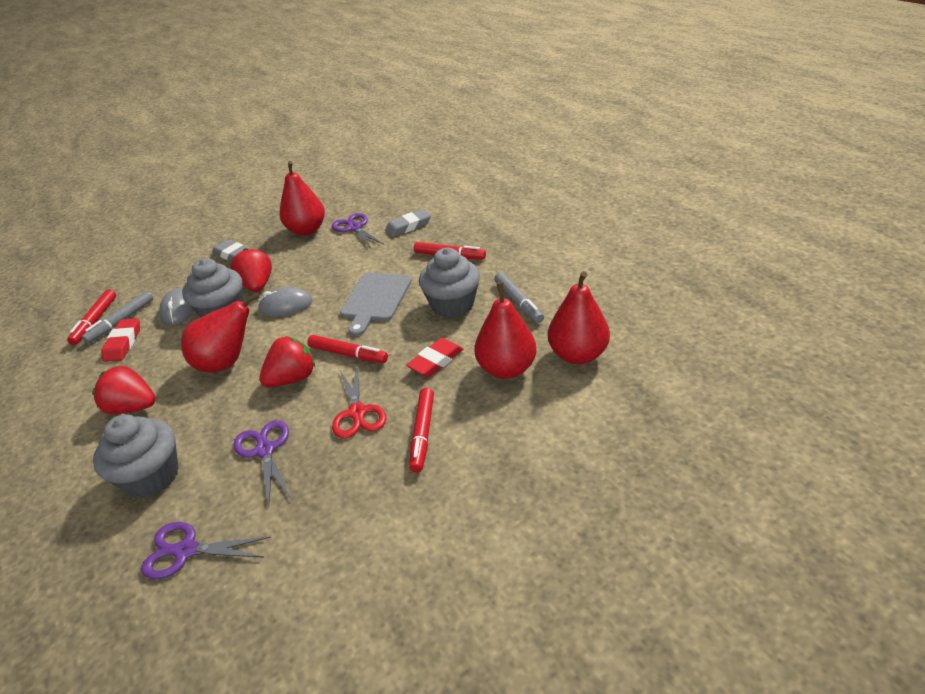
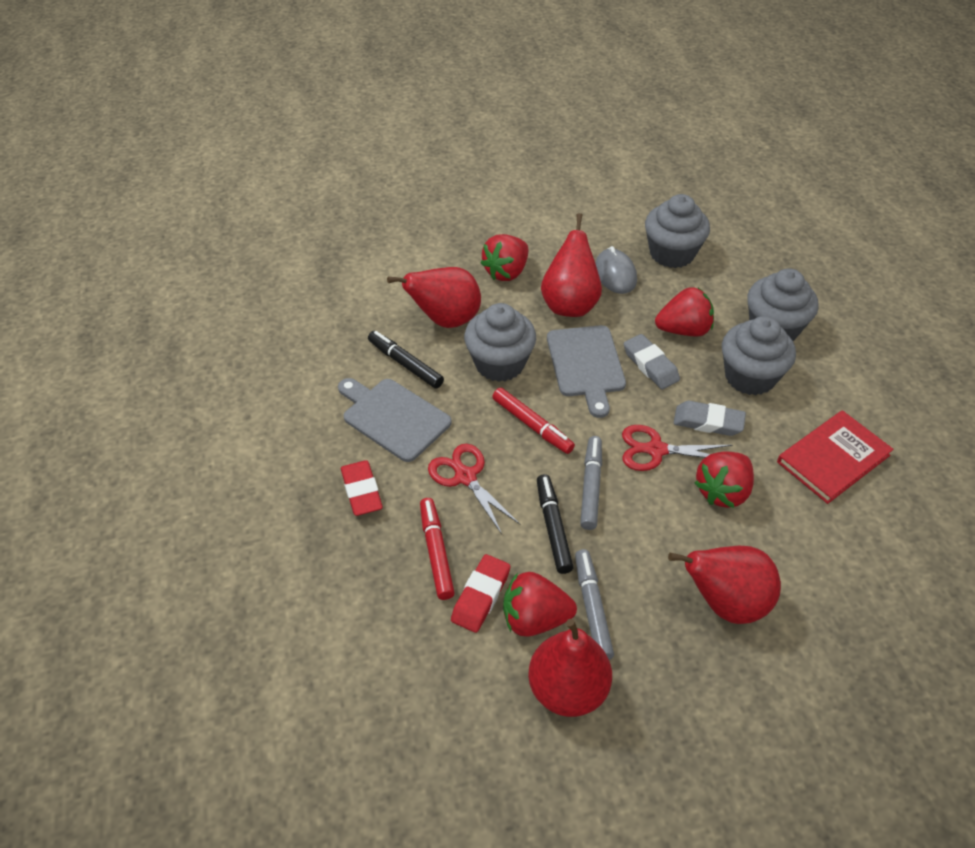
black marker: 0 -> 2
grey cupcake: 3 -> 4
grey cutting board: 1 -> 2
grey mouse: 2 -> 1
purple scissors: 3 -> 0
red book: 0 -> 1
red marker: 4 -> 2
red scissors: 1 -> 2
red strawberry: 3 -> 4

